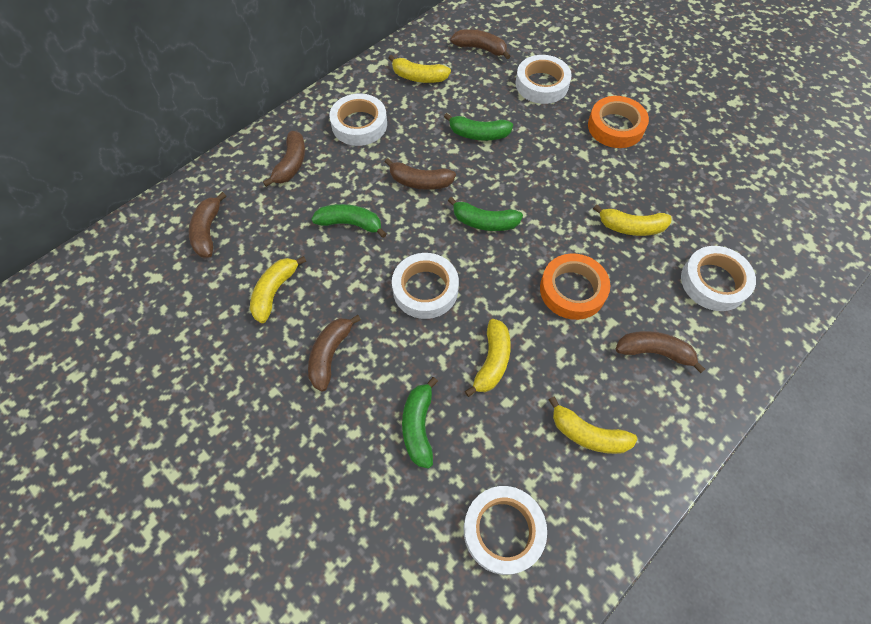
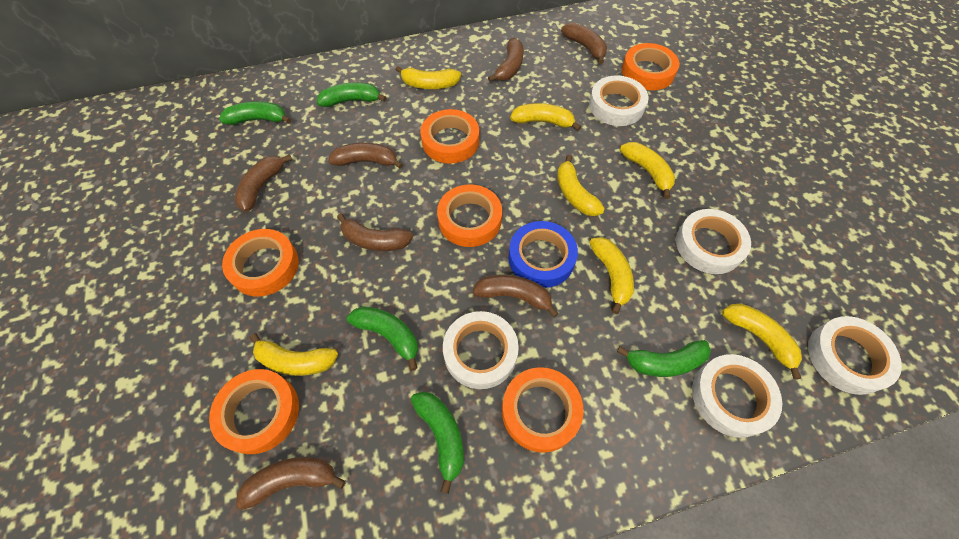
blue tape: 0 -> 1
brown banana: 6 -> 7
green banana: 4 -> 5
orange tape: 2 -> 6
yellow banana: 5 -> 7

